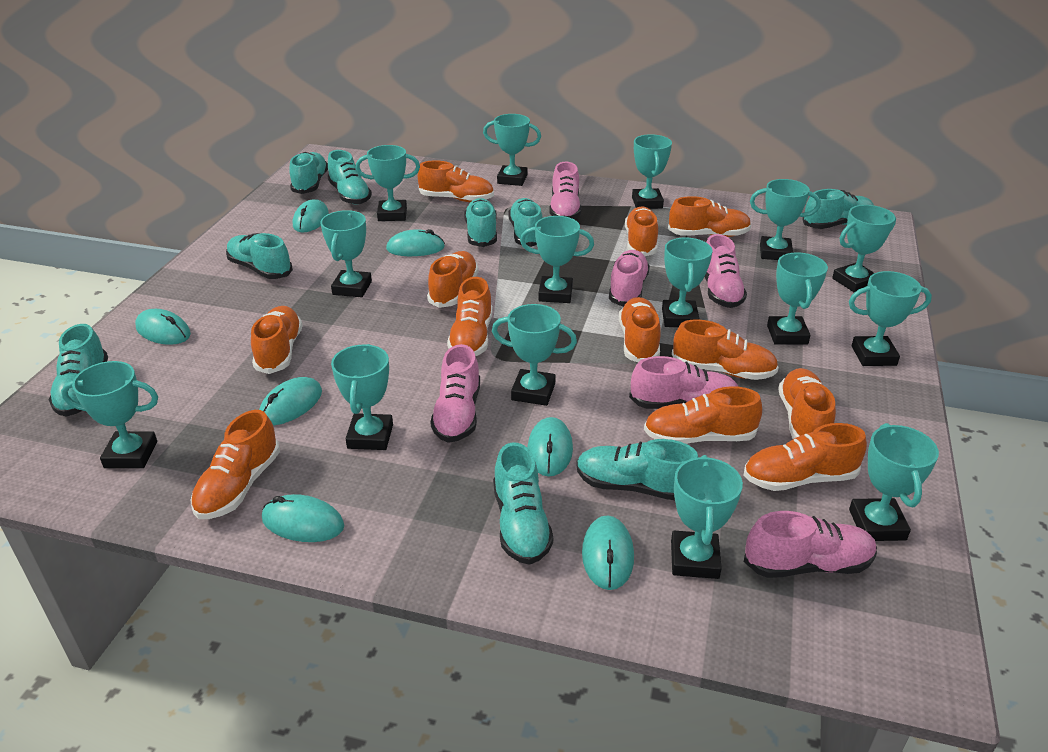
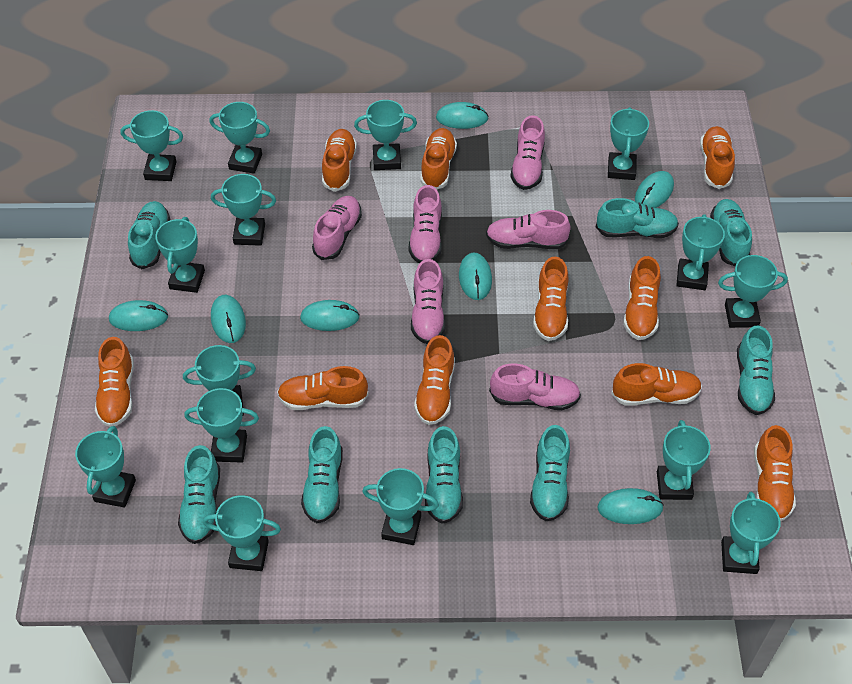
orange shoe: 12 -> 10
turquoise shoe: 9 -> 8

